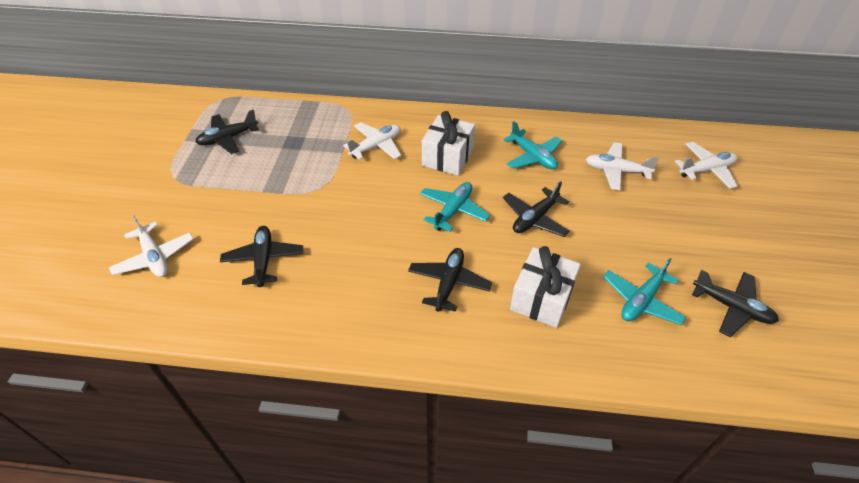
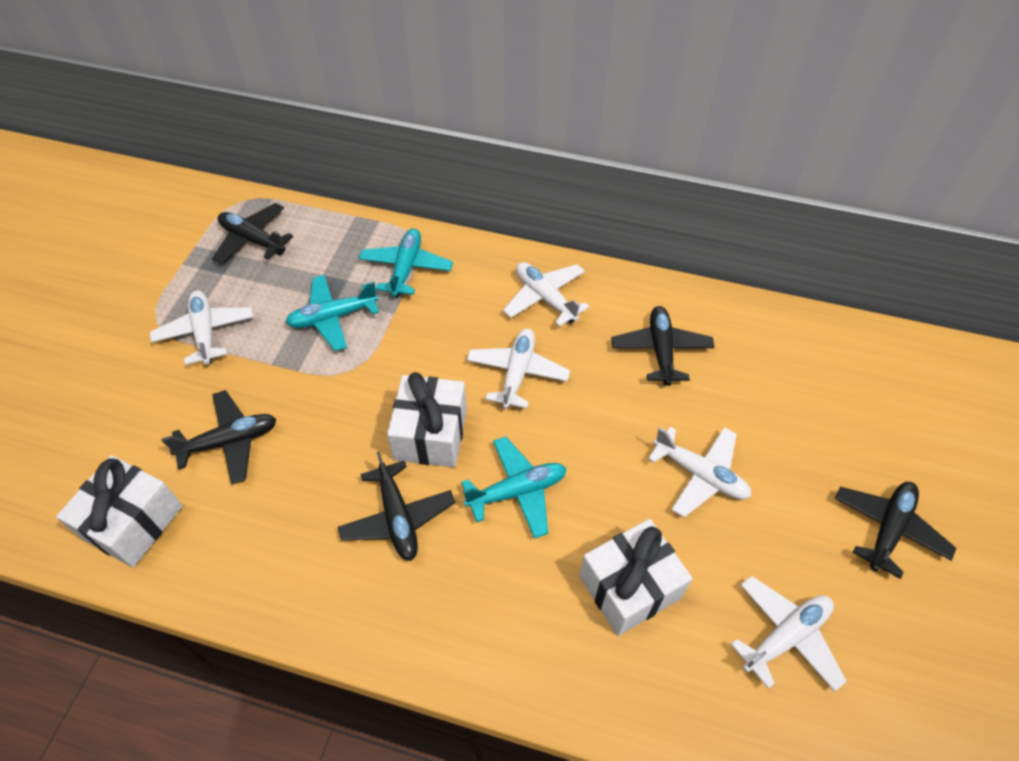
white gift: 2 -> 3
white plane: 4 -> 5

